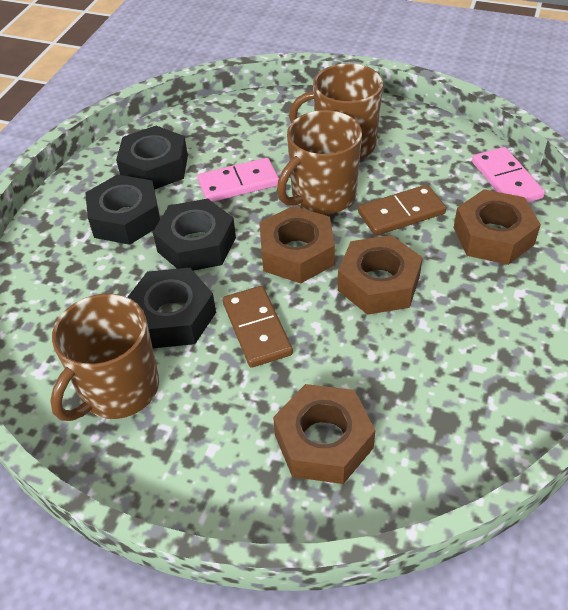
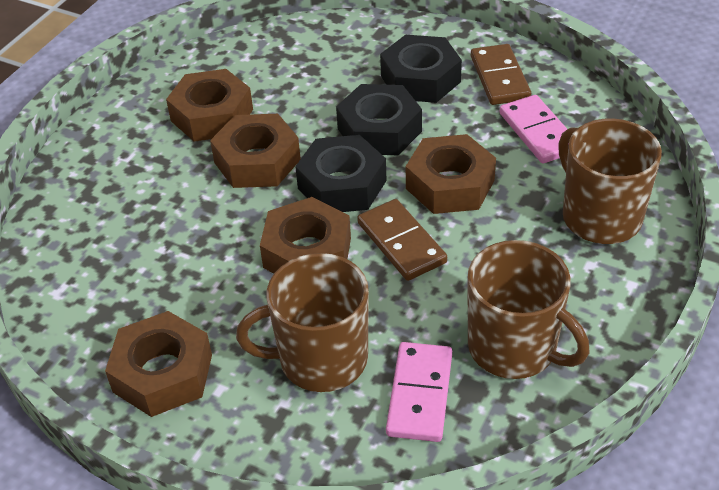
black nut: 4 -> 3
brown nut: 4 -> 5

